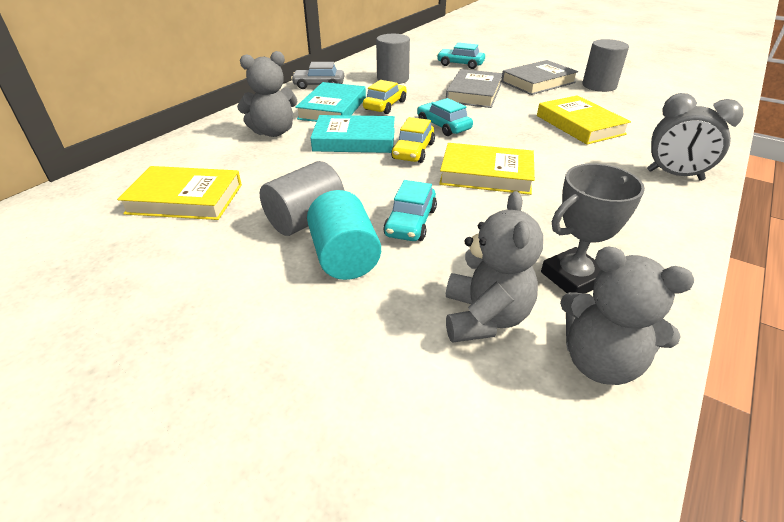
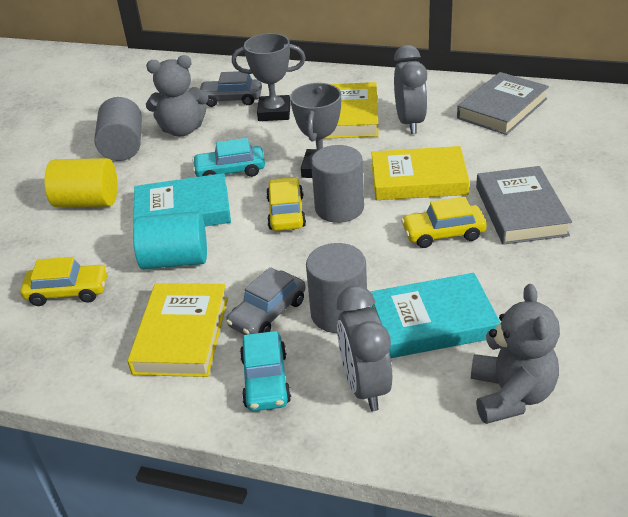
grey car: 1 -> 2
grey clock: 1 -> 2
grey teddy bear: 3 -> 2
grey trophy: 1 -> 2
turquoise car: 3 -> 2
yellow car: 2 -> 3
yellow cylinder: 0 -> 1

